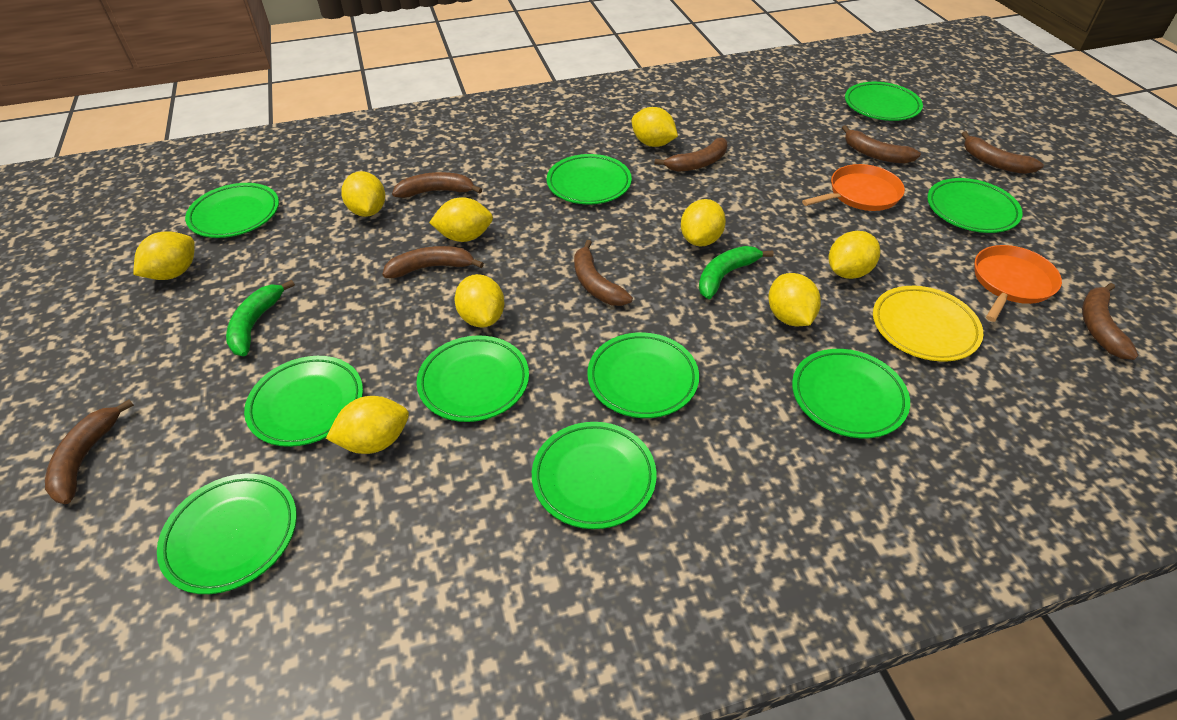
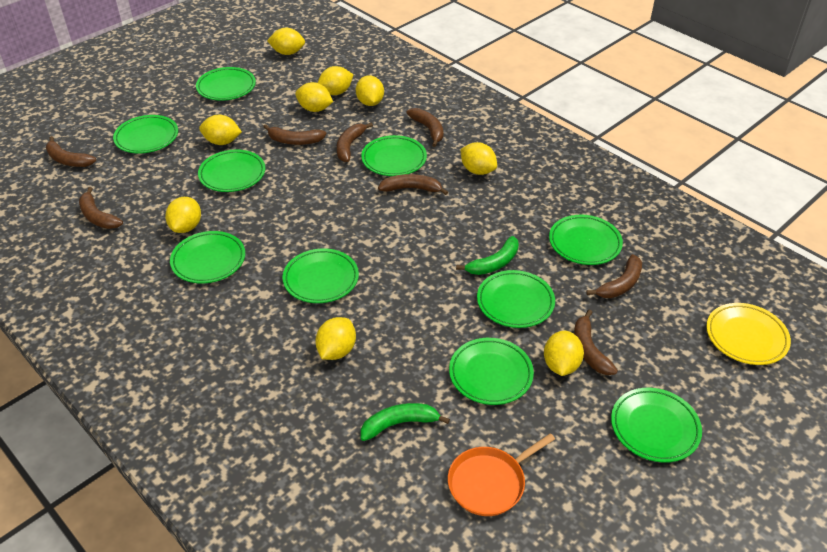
orange pan: 2 -> 1

